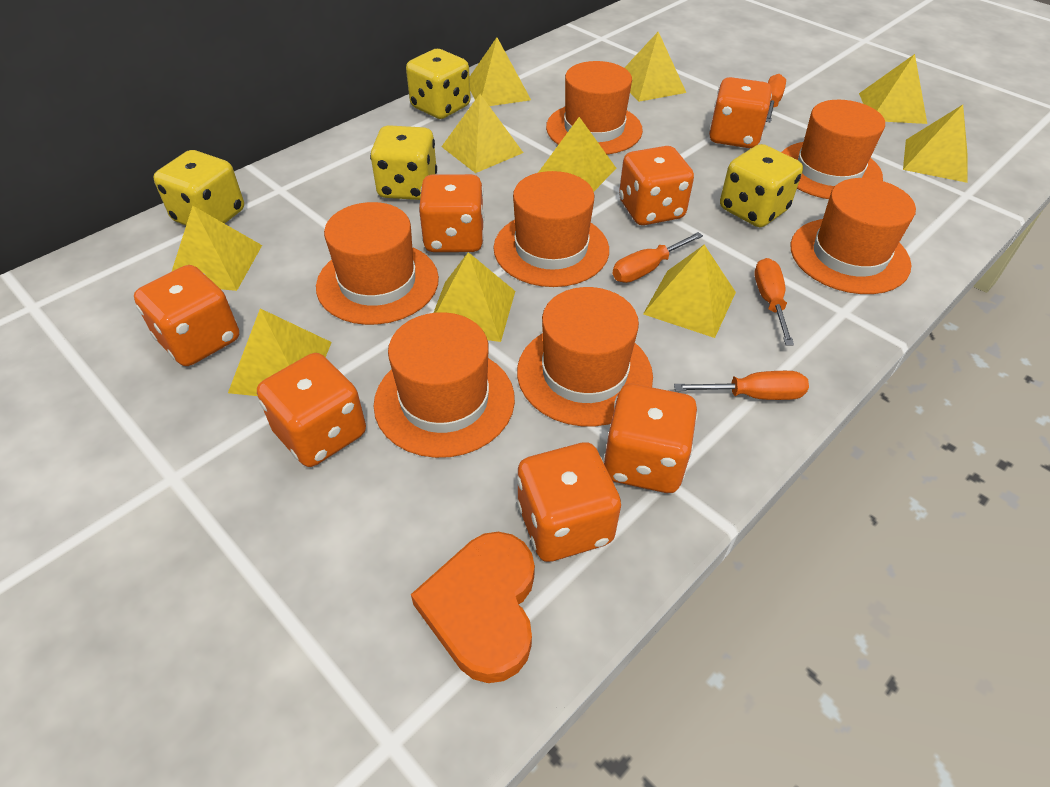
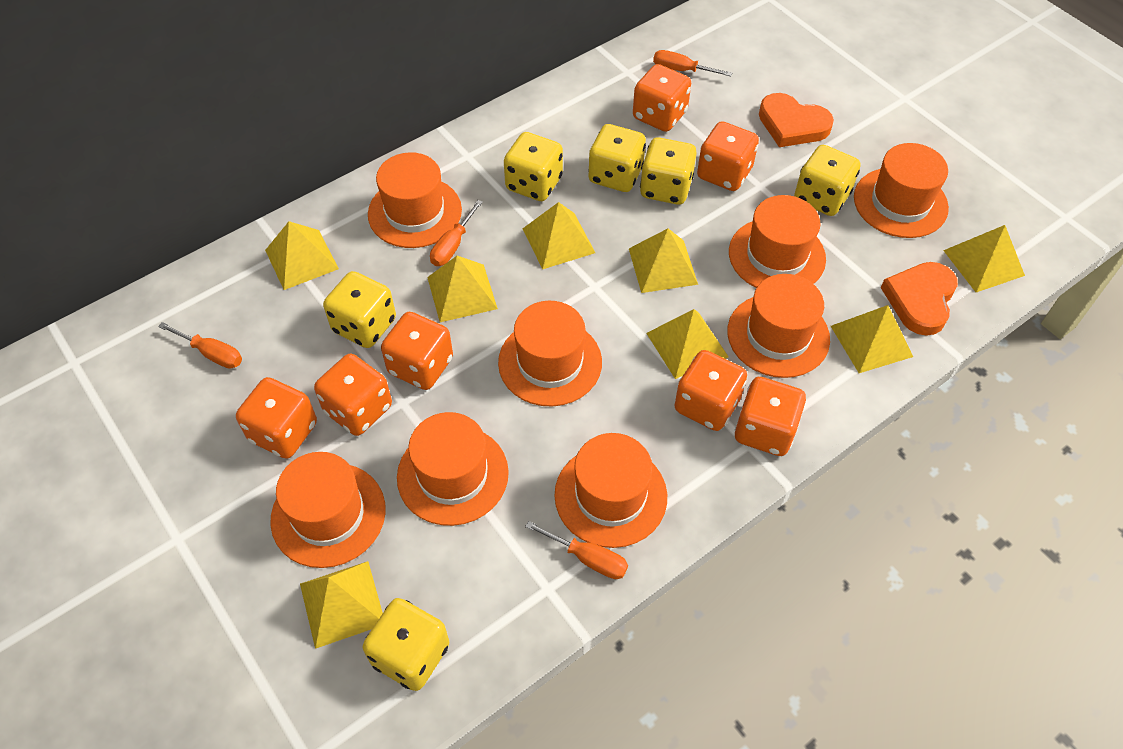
orange hat: 7 -> 8
orange heart: 1 -> 2
yellow dice: 4 -> 6
yellow pyramid: 10 -> 8

